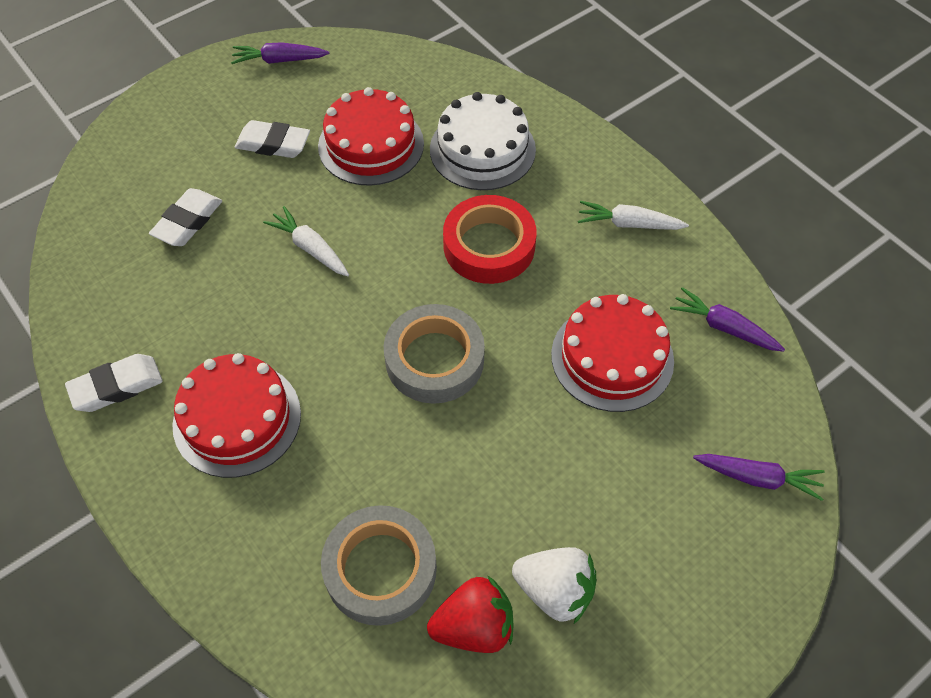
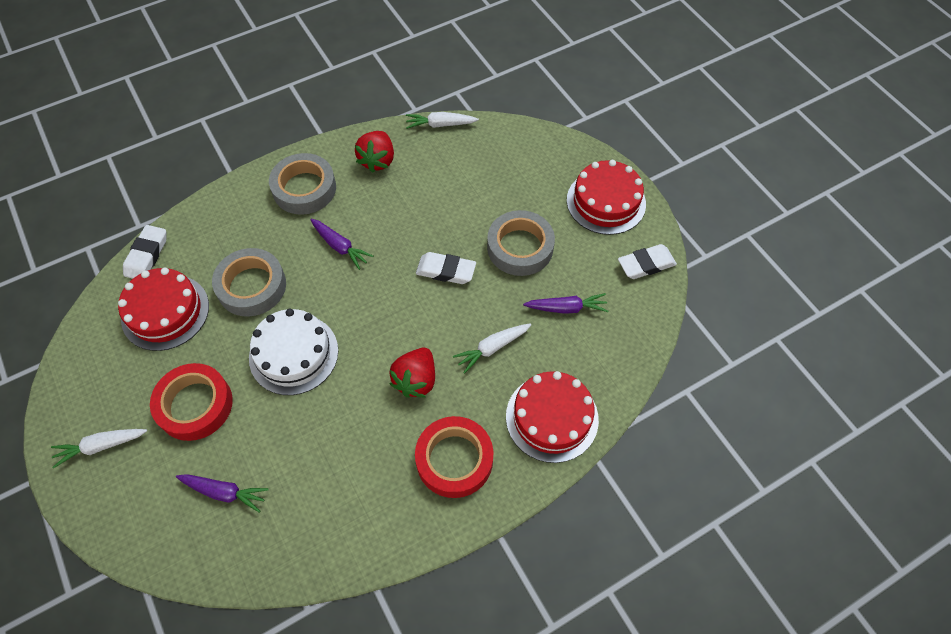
grey tape: 2 -> 3
red strawberry: 1 -> 2
red tape: 1 -> 2
white carrot: 2 -> 3
white strawberry: 1 -> 0

